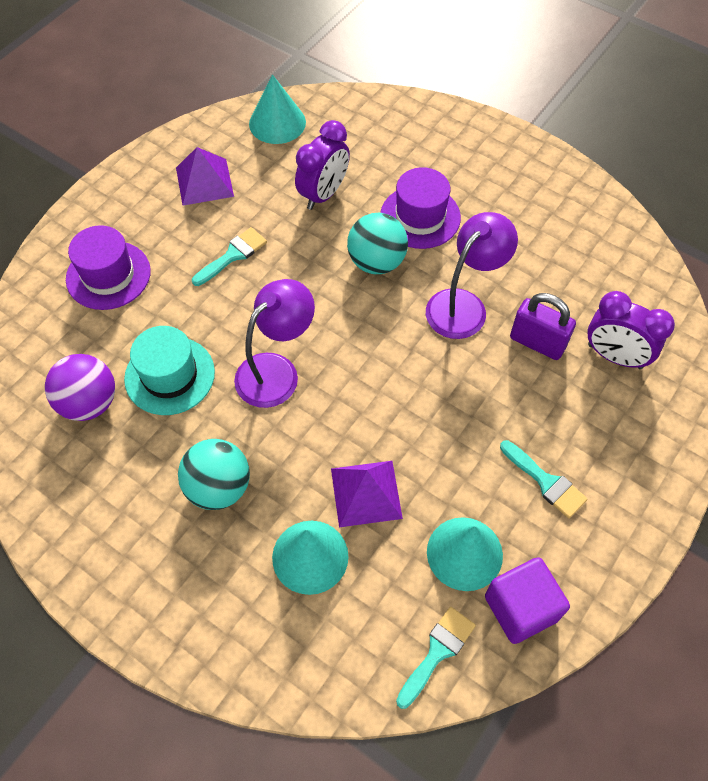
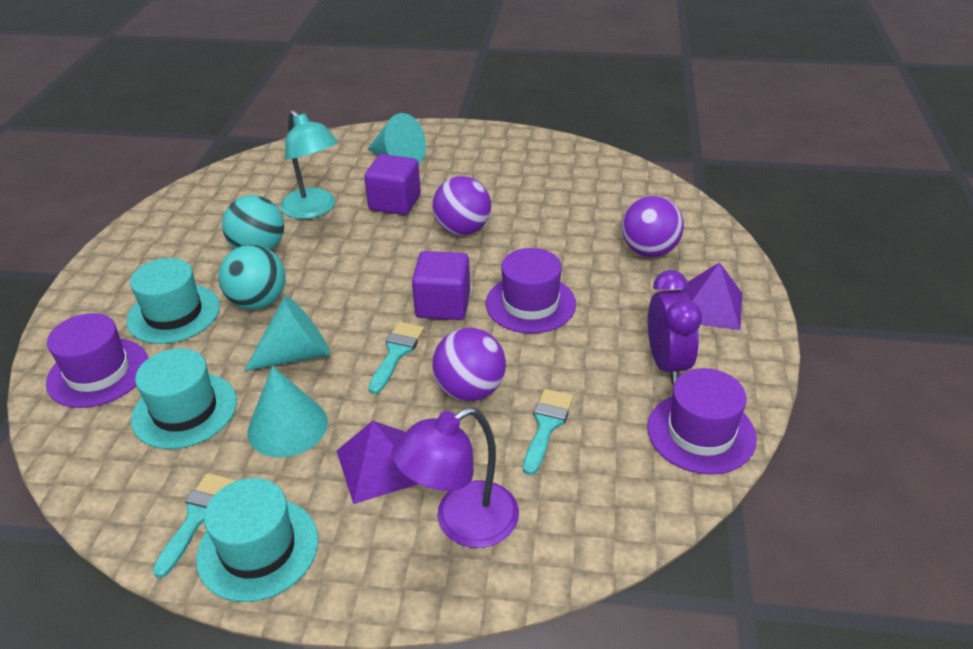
purple ball: 1 -> 3
purple clock: 2 -> 1
purple cube: 1 -> 2
purple hat: 2 -> 3
purple lamp: 2 -> 1
purple padlock: 1 -> 0
turquoise hat: 1 -> 3
turquoise lamp: 0 -> 1

